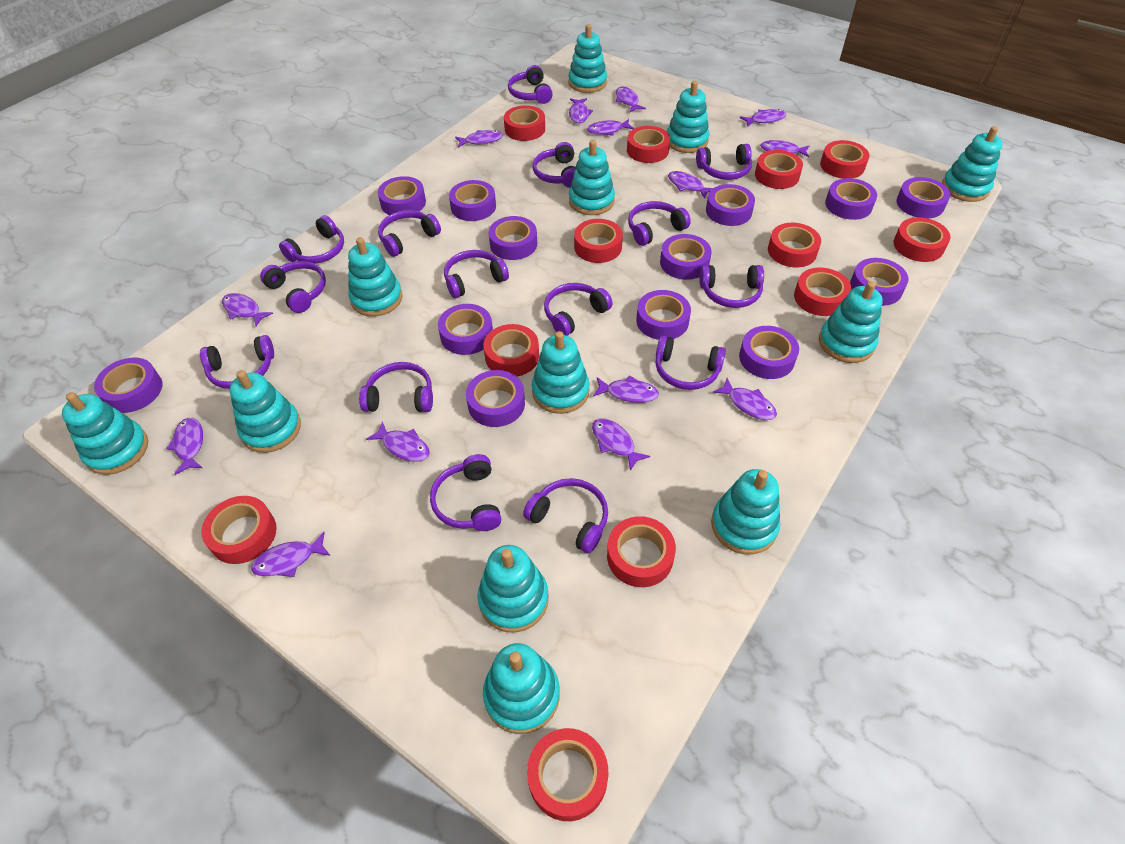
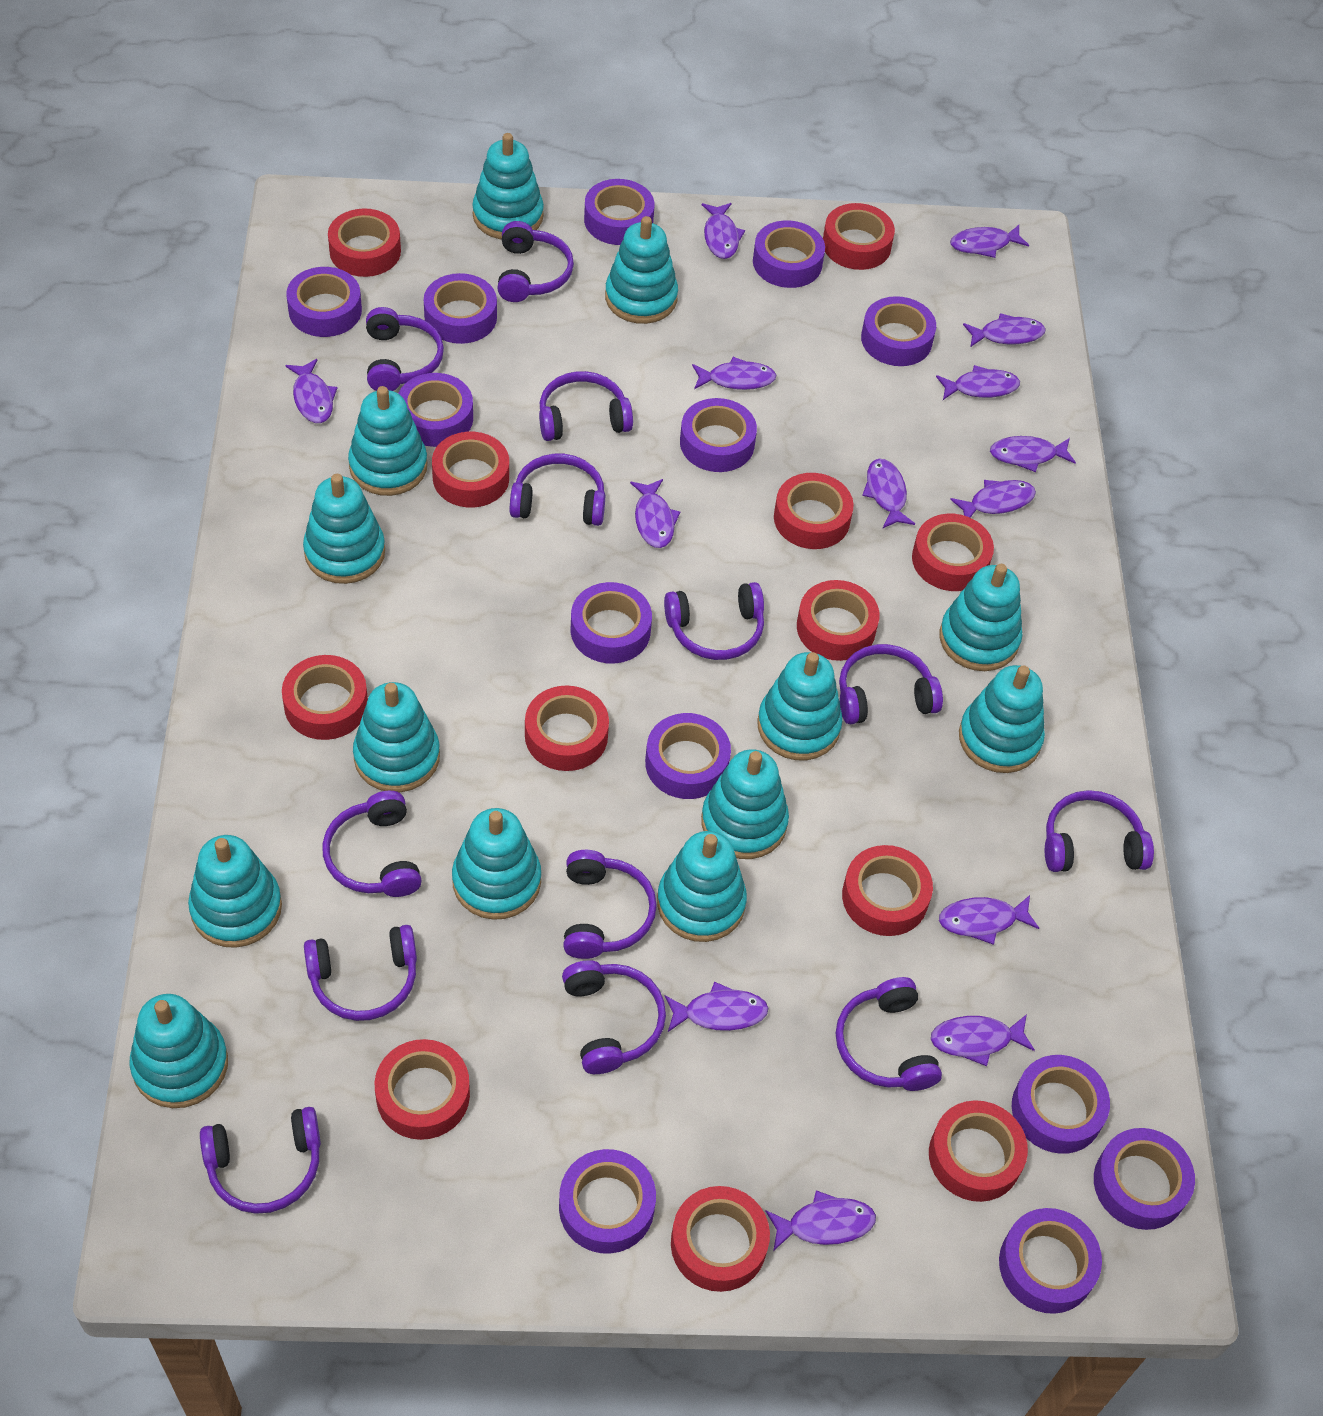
purple headphones: 15 -> 13
turquoise stacking toy: 12 -> 13

